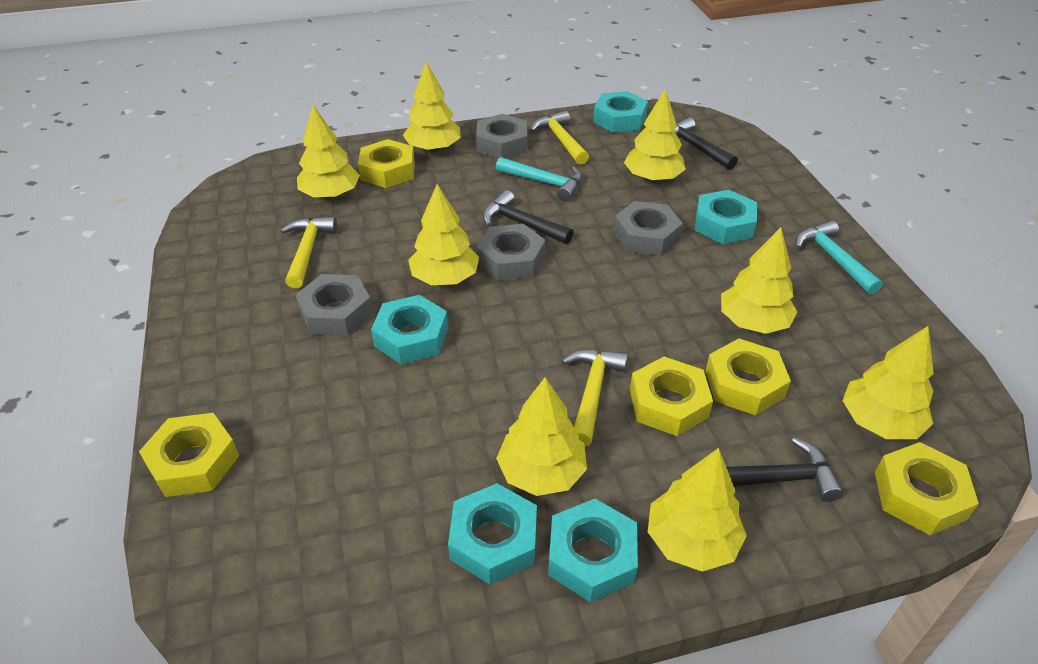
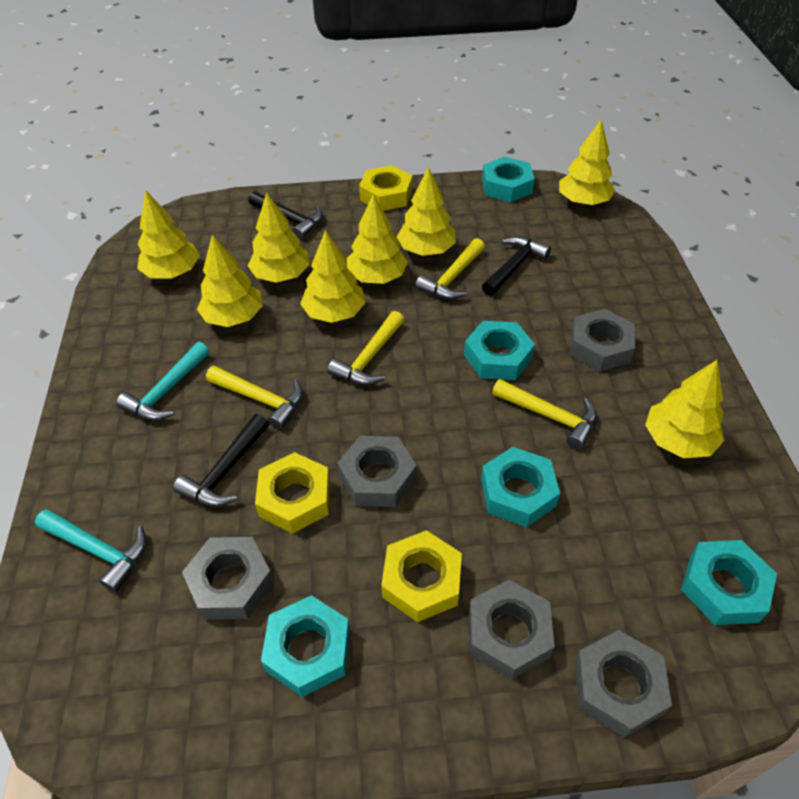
grey nut: 4 -> 5
yellow hammer: 3 -> 4
yellow nut: 5 -> 3

